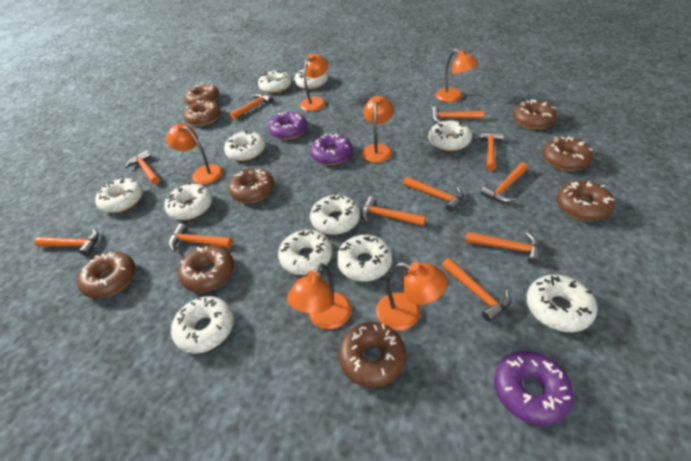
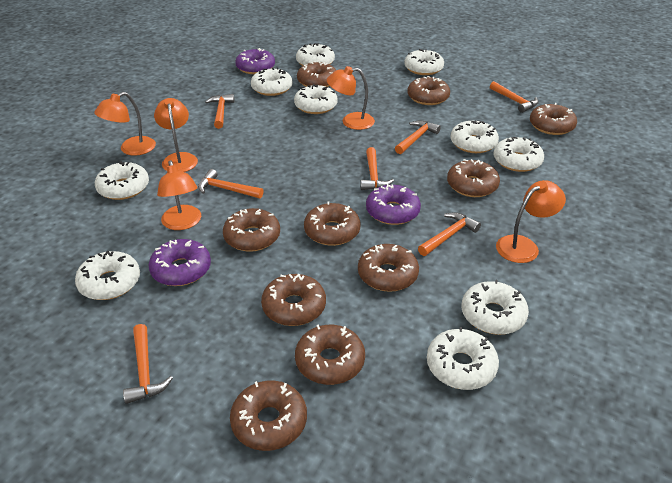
brown donut: 9 -> 10
orange hammer: 11 -> 7
orange lamp: 6 -> 5
white donut: 11 -> 10

